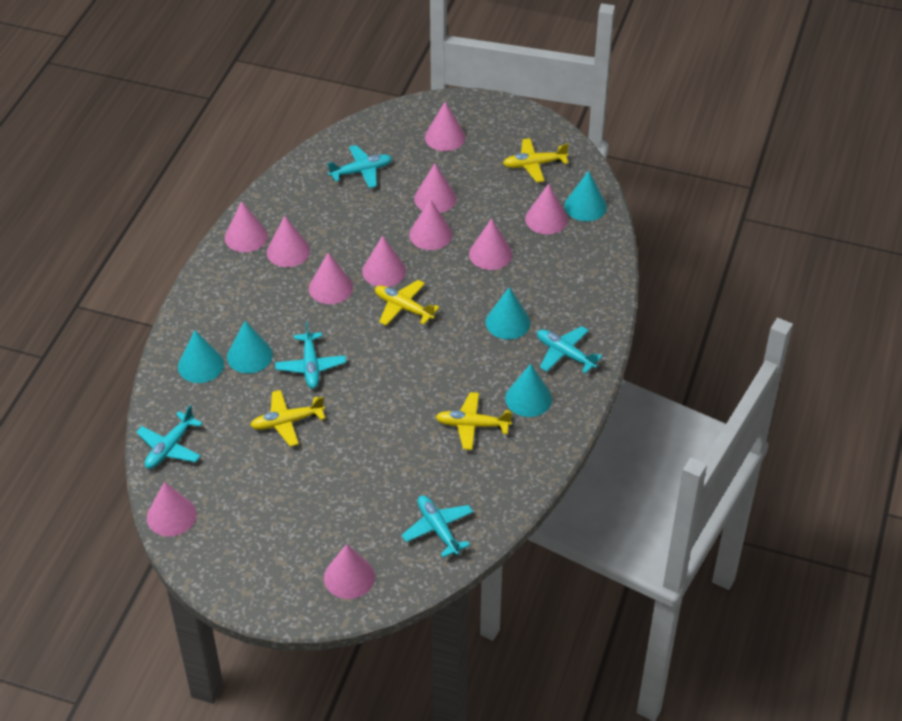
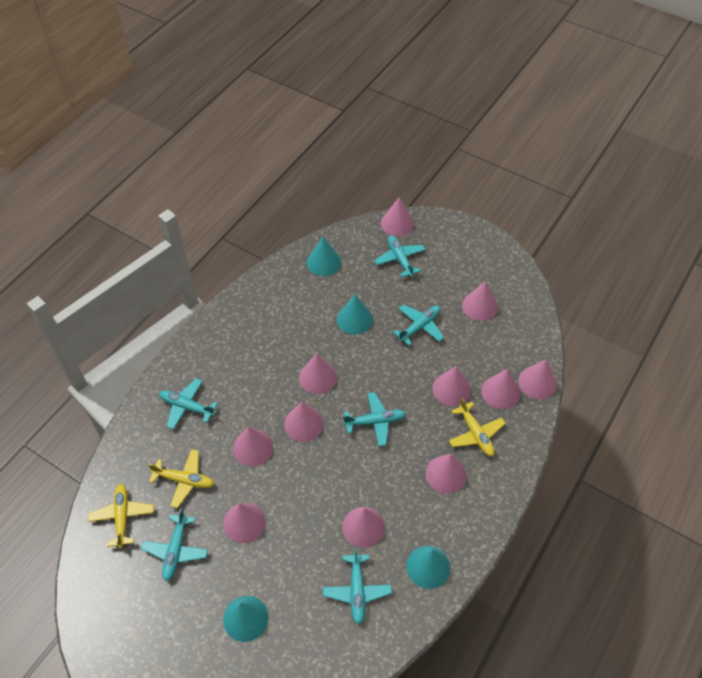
turquoise cone: 5 -> 4
turquoise plane: 5 -> 6
yellow plane: 4 -> 3

